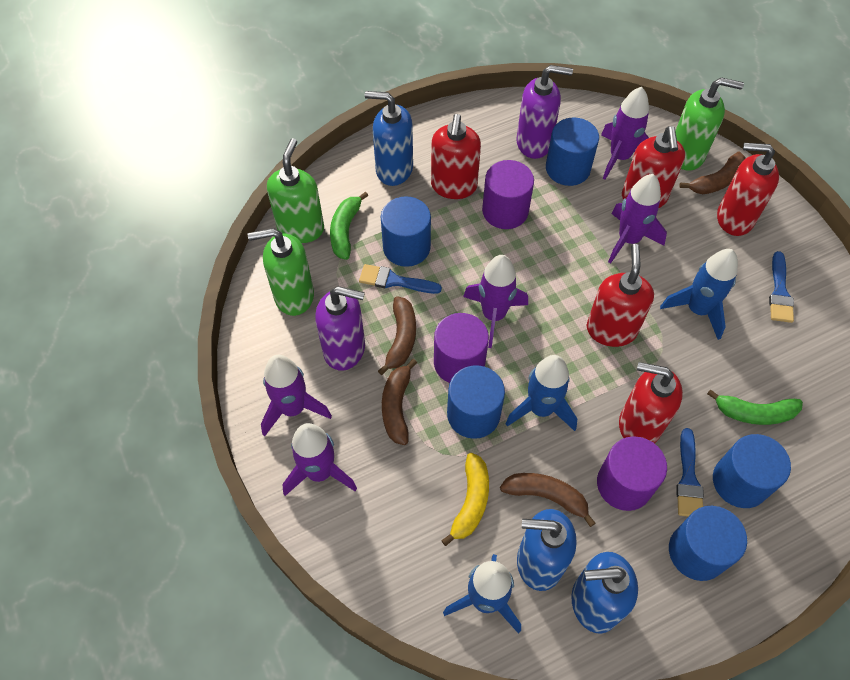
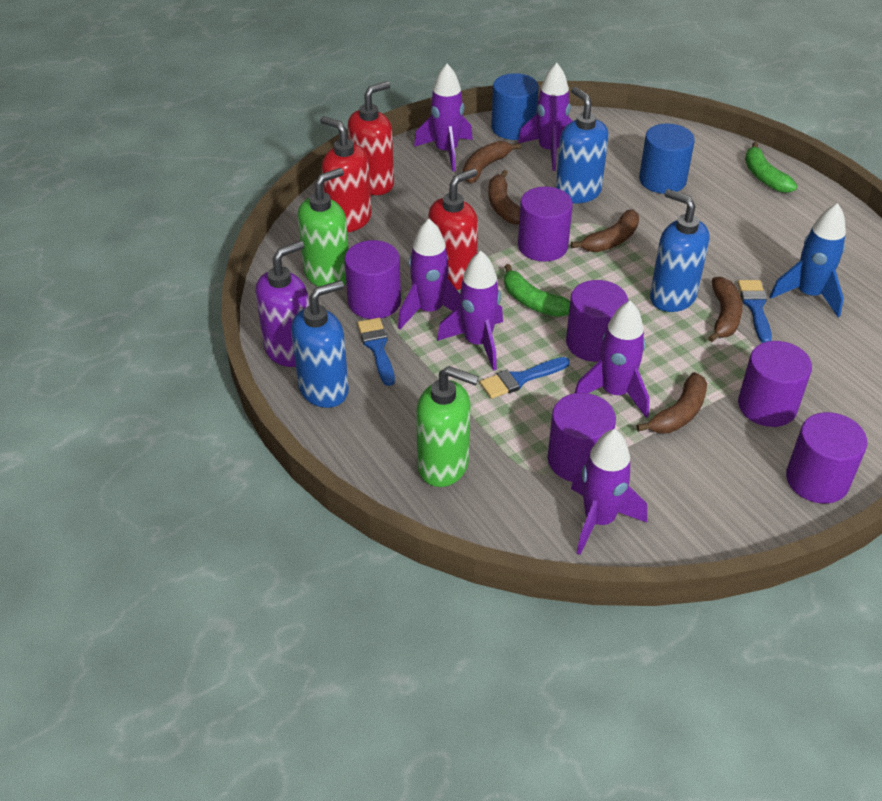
blue cylinder: 5 -> 2
blue rocket: 3 -> 1
brown banana: 4 -> 5
green soap dispenser: 3 -> 2
purple cylinder: 3 -> 6
purple rocket: 5 -> 6
purple soap dispenser: 2 -> 1
red soap dispenser: 5 -> 3
yellow banana: 1 -> 0

